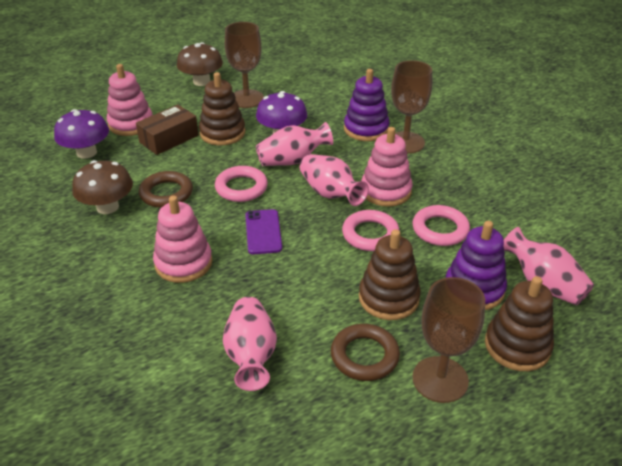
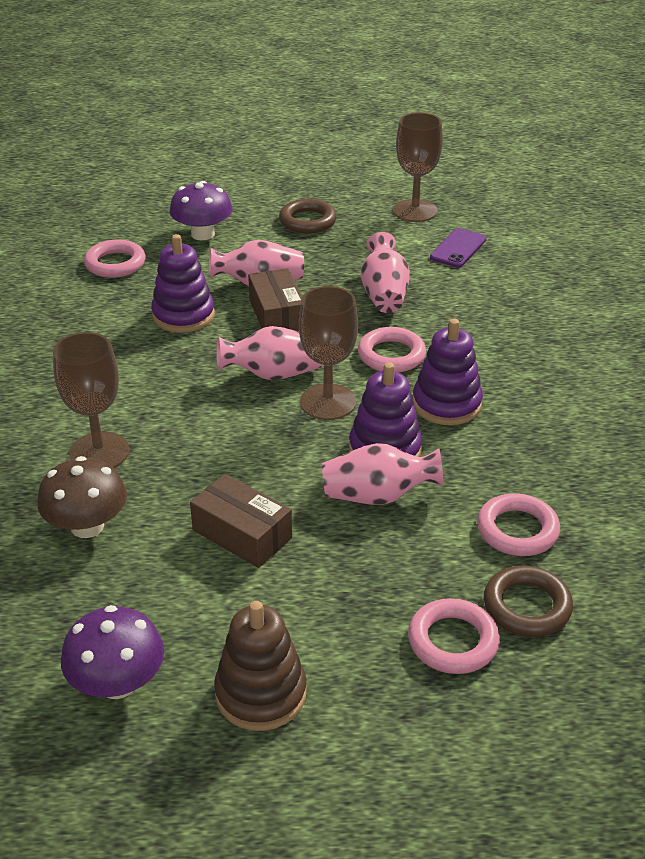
brown box: 1 -> 2
brown mushroom: 2 -> 1
brown stacking toy: 3 -> 1
pink ring: 3 -> 4
pink stacking toy: 3 -> 0
purple stacking toy: 2 -> 3

